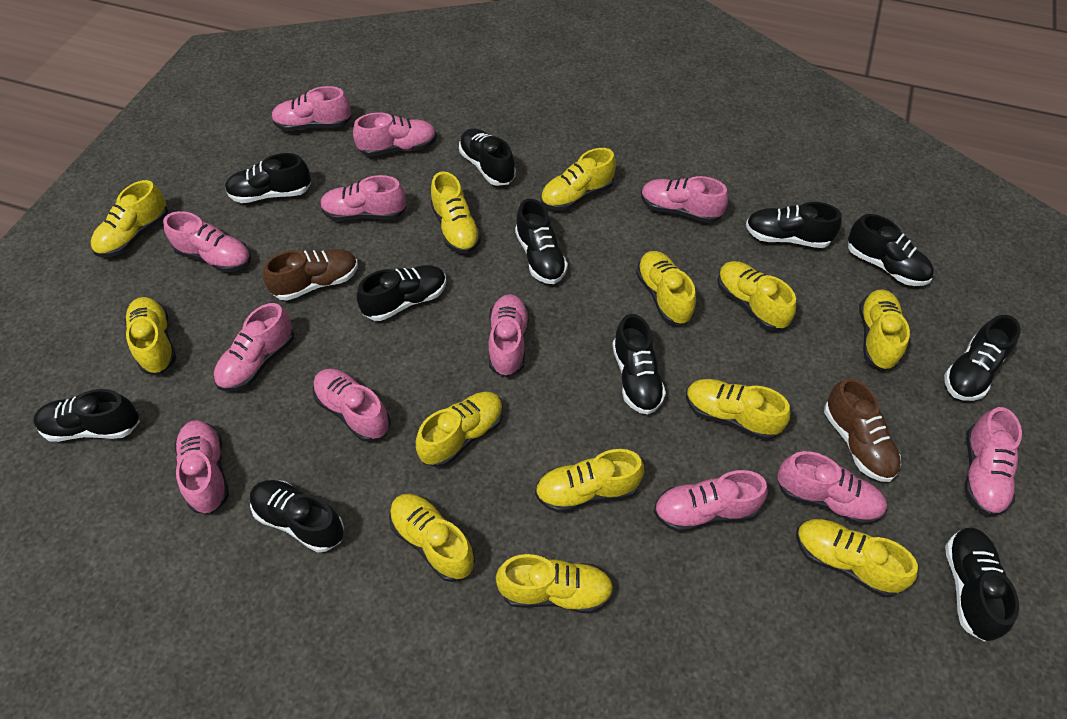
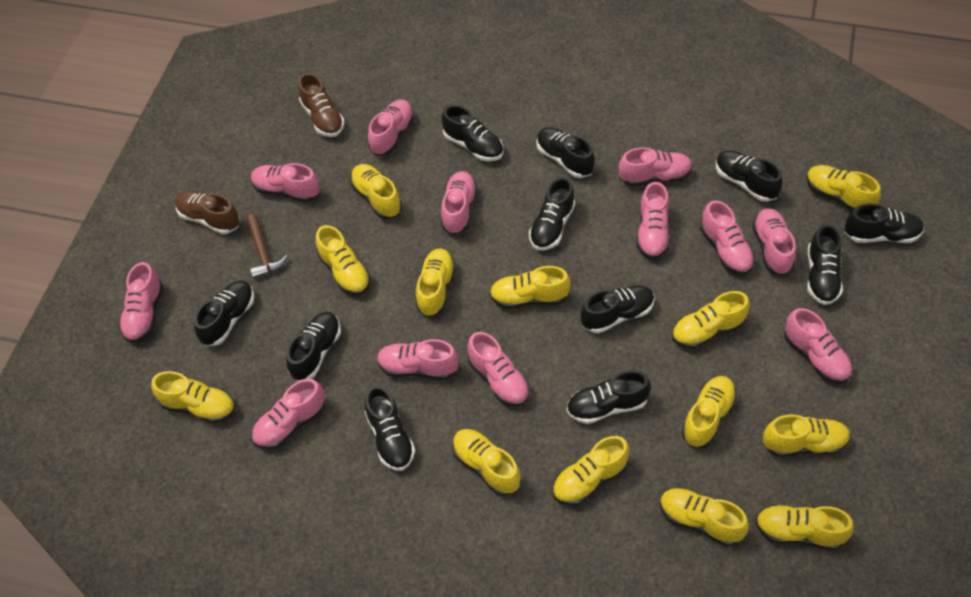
brown hammer: 0 -> 1

